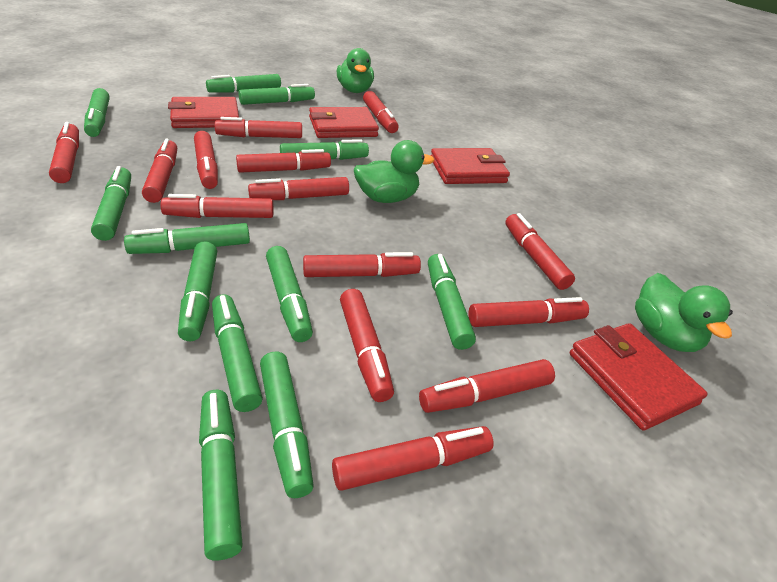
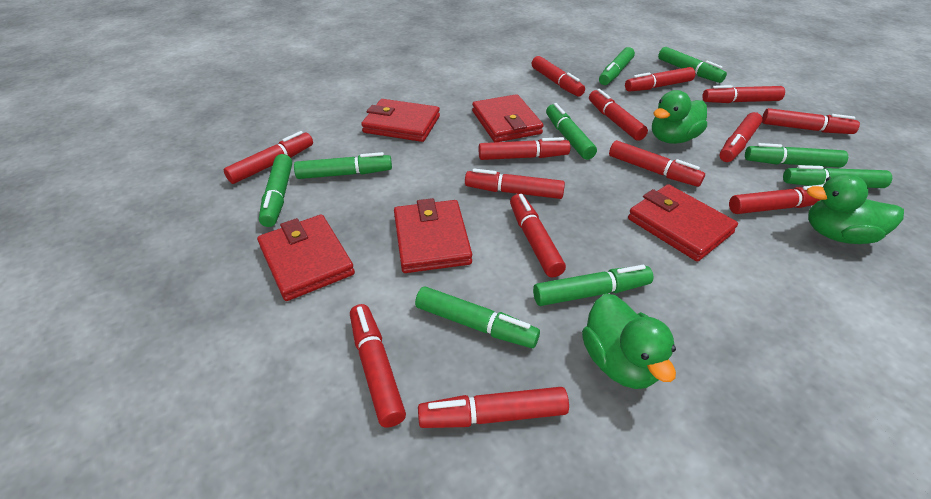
green marker: 12 -> 9
red wallet: 4 -> 5

